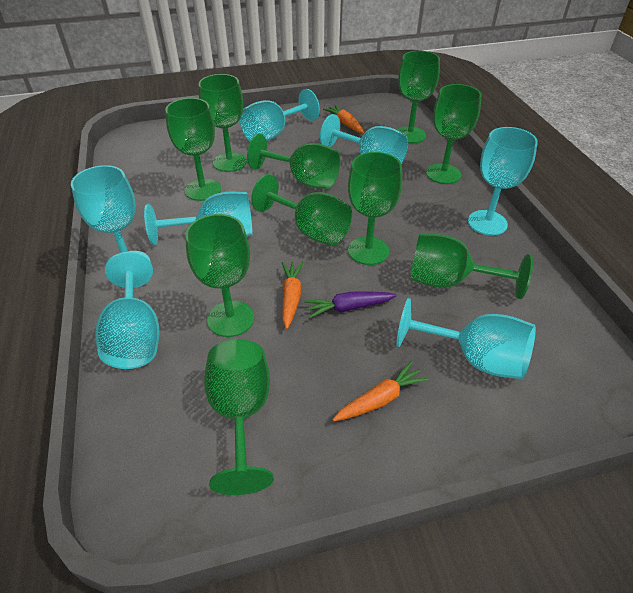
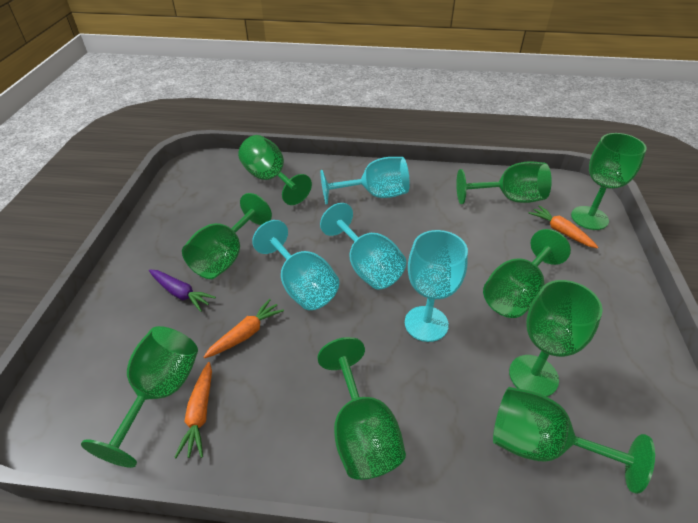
green goblet: 10 -> 9
turquoise goblet: 7 -> 4

